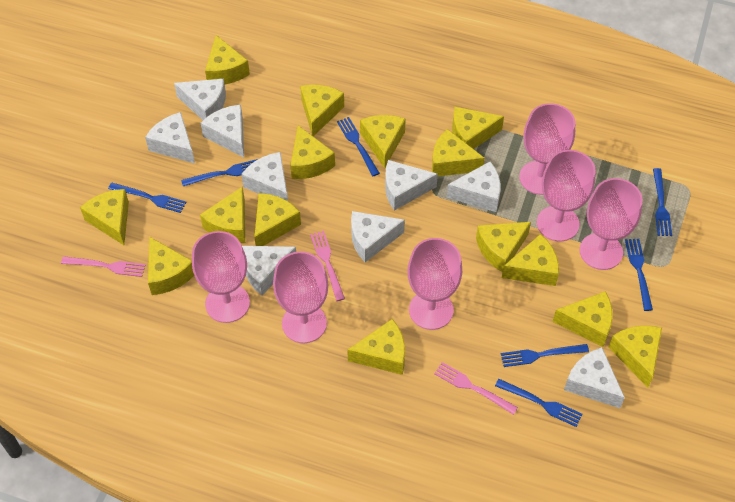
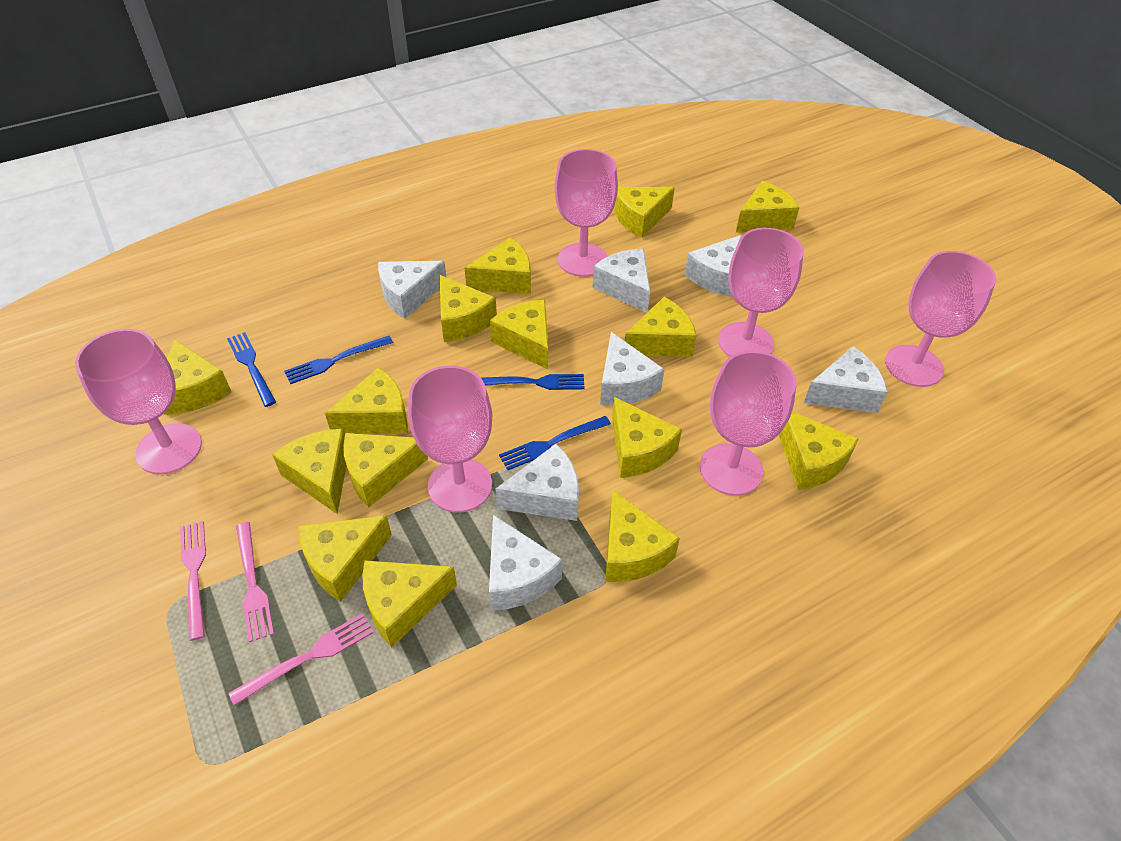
blue fork: 7 -> 4
white cheese: 9 -> 7

